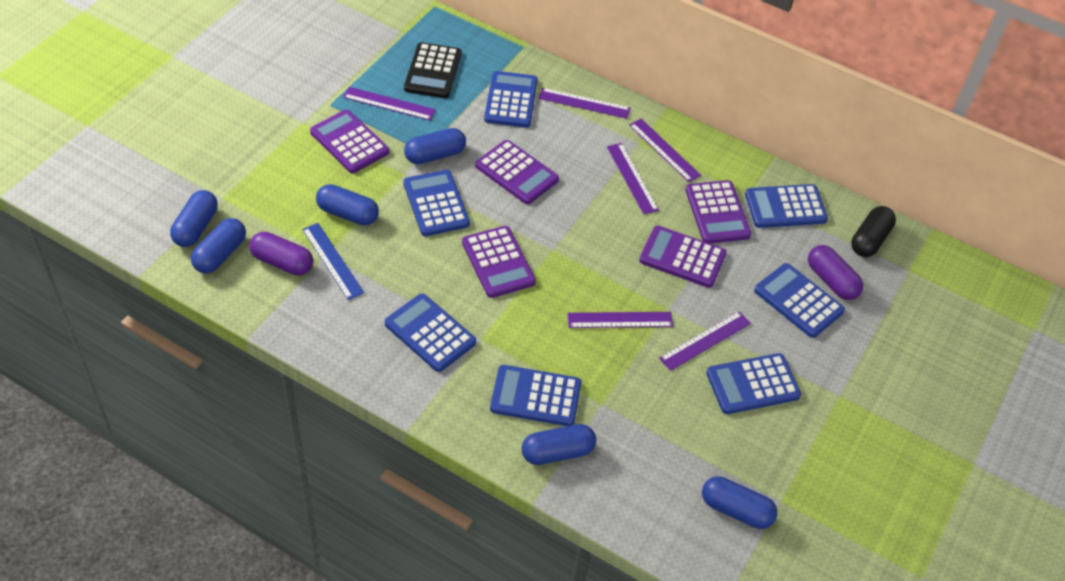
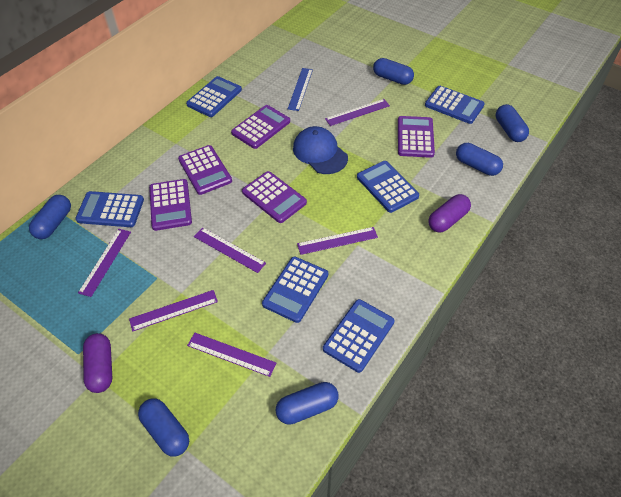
black calculator: 1 -> 0
black capsule: 1 -> 0
blue calculator: 7 -> 6
blue cap: 0 -> 1

